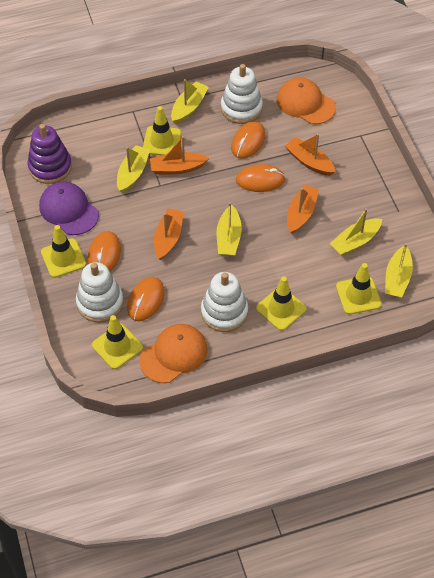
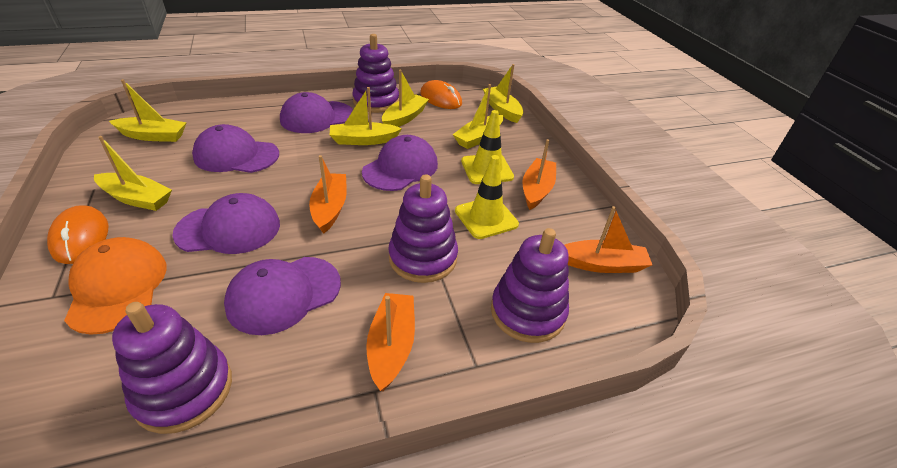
orange cap: 2 -> 1
orange mouse: 4 -> 2
purple cap: 1 -> 5
purple stacking toy: 1 -> 4
white stacking toy: 3 -> 0
yellow boat: 5 -> 6
yellow traffic cone: 5 -> 2

